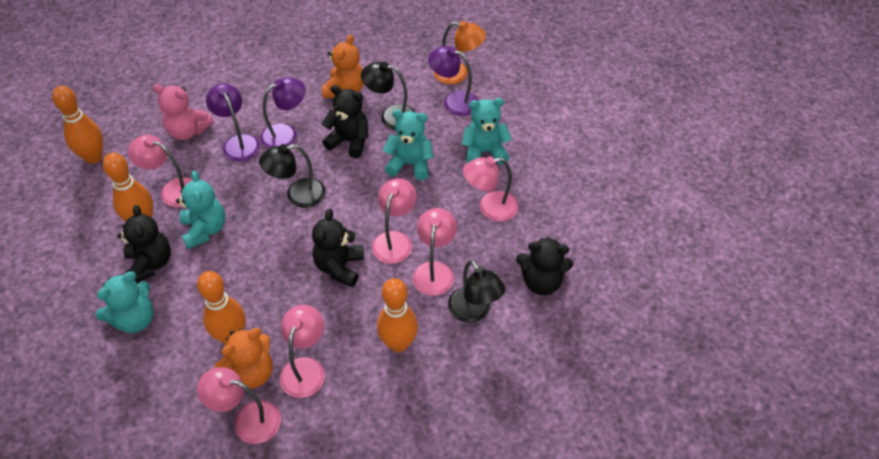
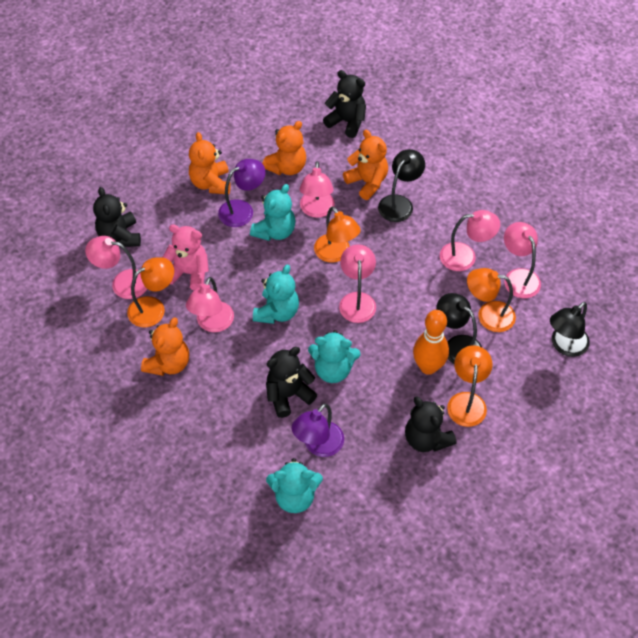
orange bowling pin: 4 -> 1
orange lamp: 1 -> 4
orange teddy bear: 2 -> 4
purple lamp: 3 -> 2

